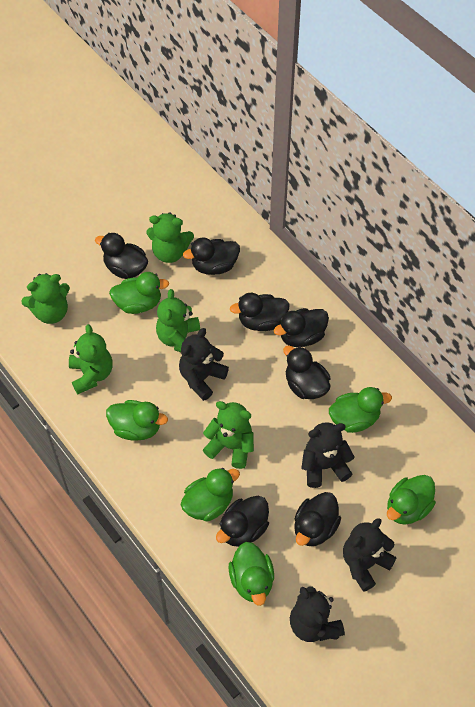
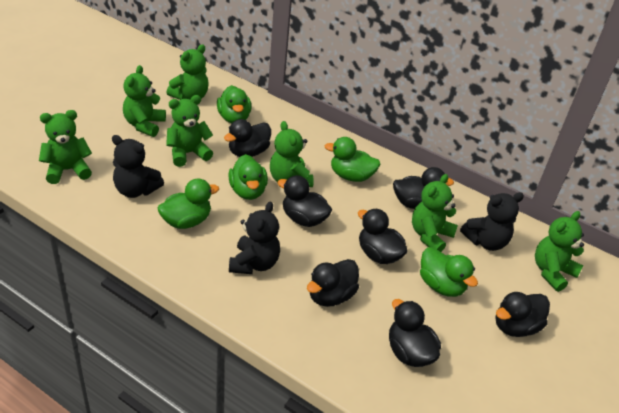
black teddy bear: 4 -> 3
green duck: 6 -> 5
green teddy bear: 5 -> 7

